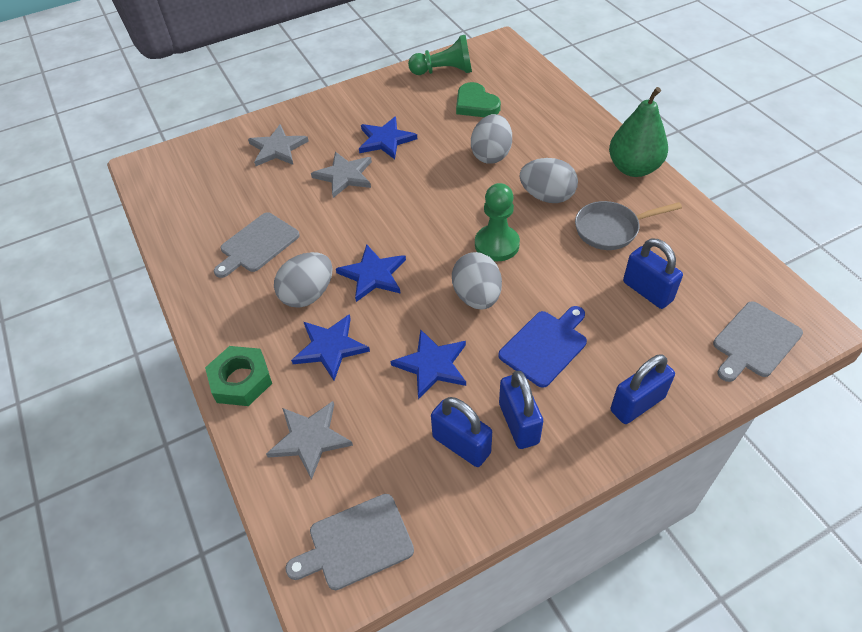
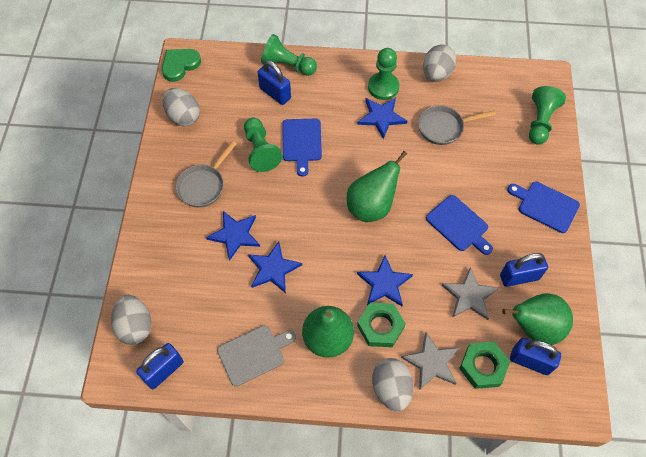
blue cutting board: 1 -> 3
green nut: 1 -> 2
green pawn: 2 -> 4
green pear: 1 -> 3
grey cutting board: 3 -> 1
grey pan: 1 -> 2
grey star: 3 -> 2

